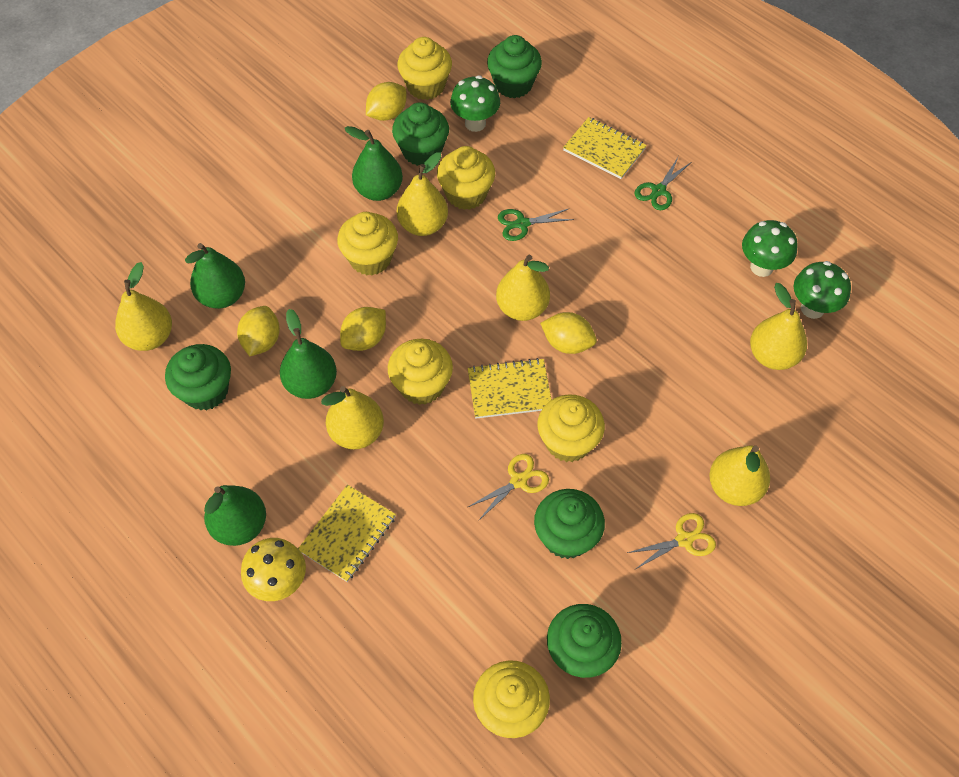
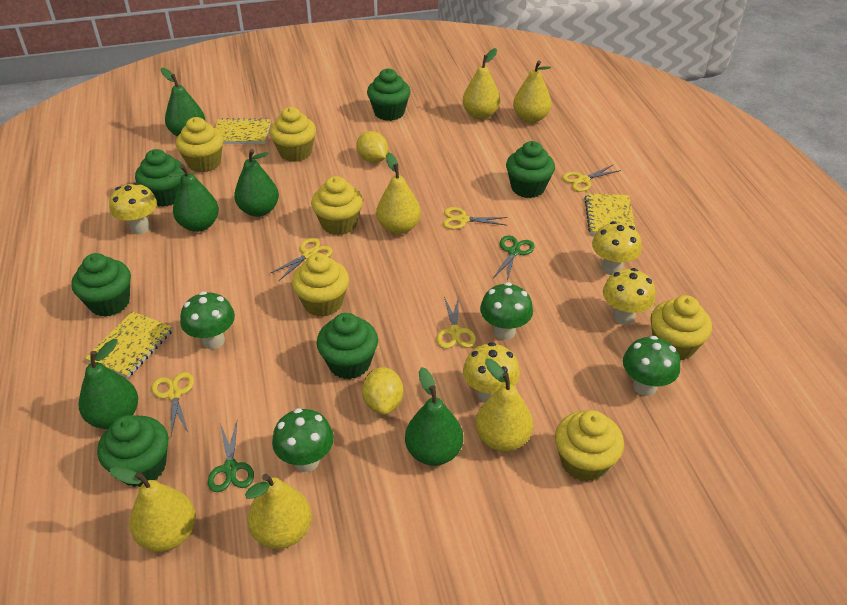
green cupcake: 5 -> 6
green mushroom: 3 -> 4
green pear: 4 -> 5
yellow lemon: 4 -> 2
yellow mushroom: 1 -> 4
yellow scissors: 2 -> 5

